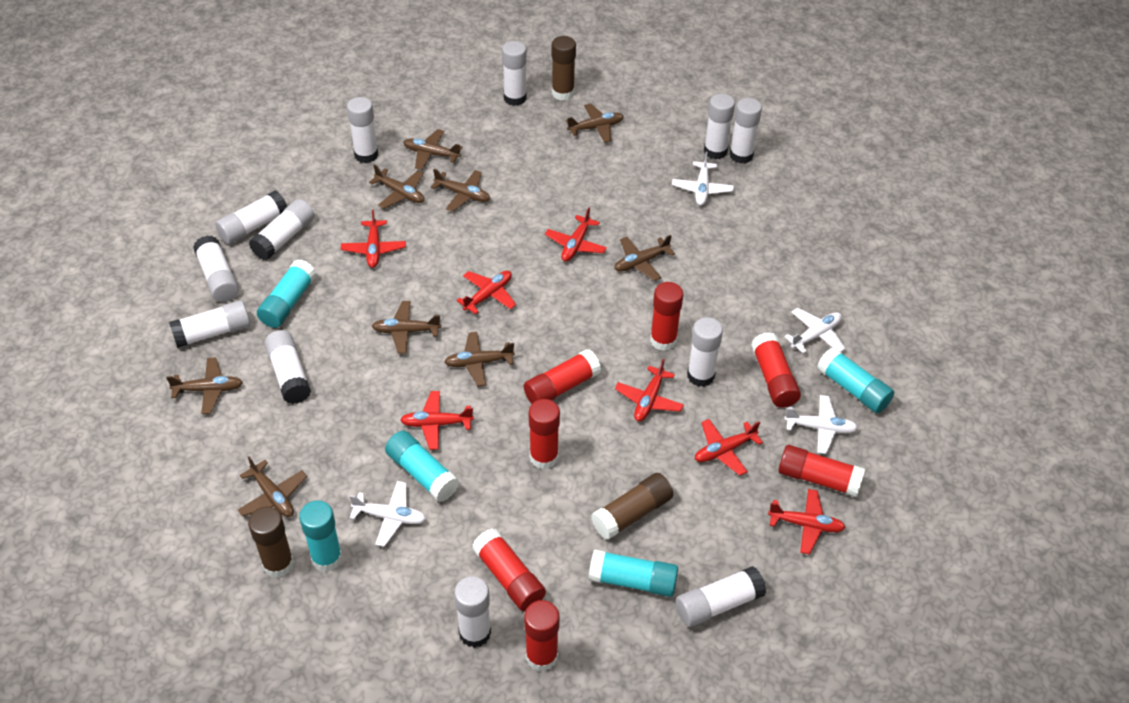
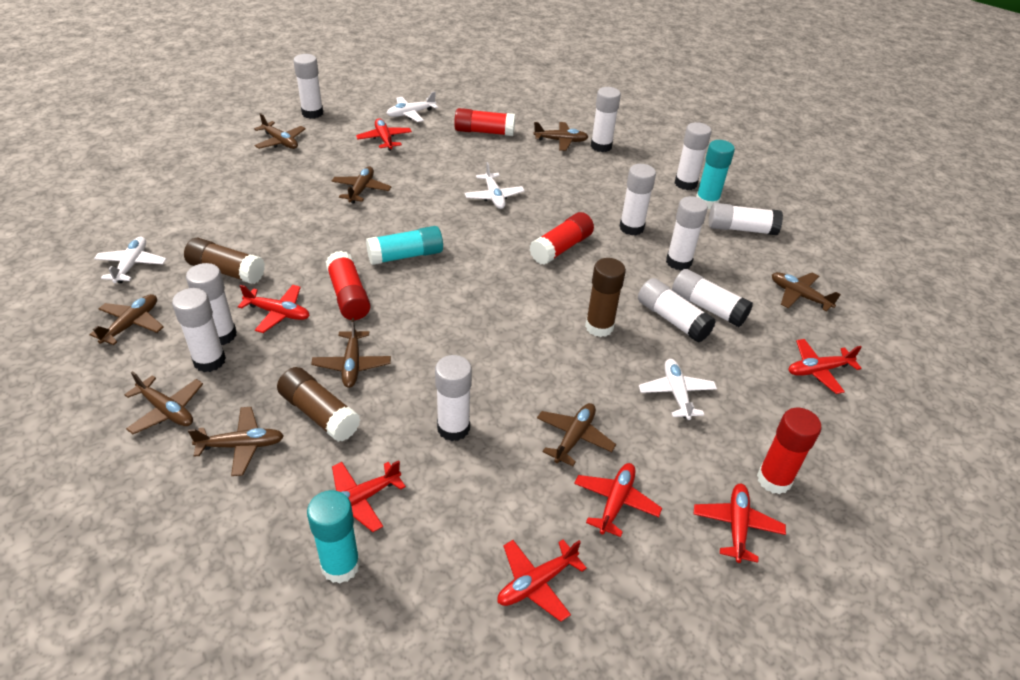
red glue stick: 7 -> 4
turquoise glue stick: 5 -> 3
white glue stick: 12 -> 11

